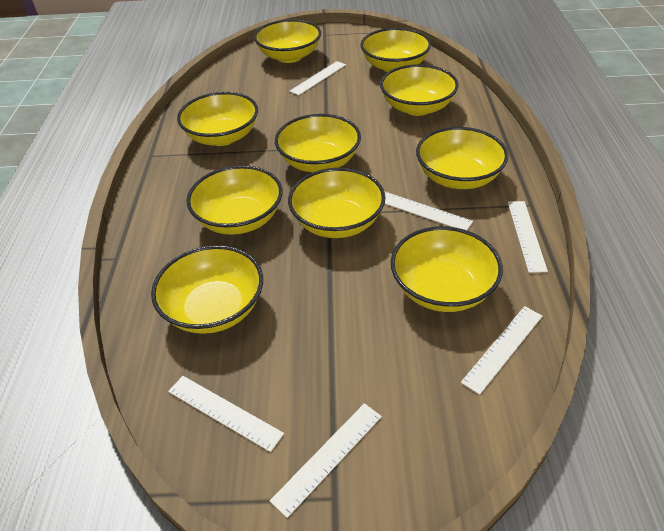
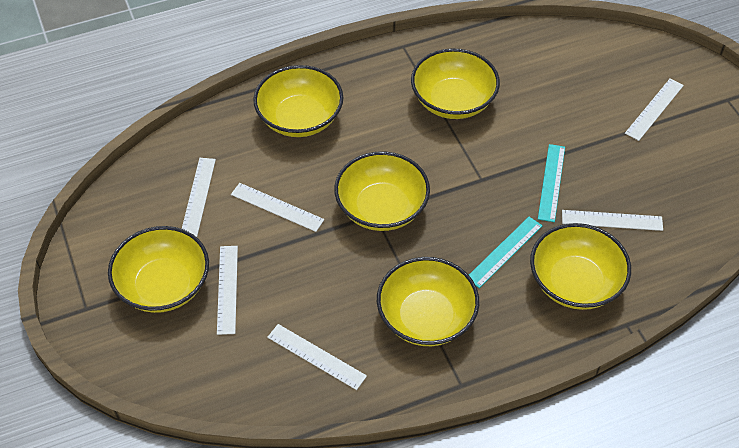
turquoise ruler: 0 -> 2
yellow bowl: 10 -> 6

